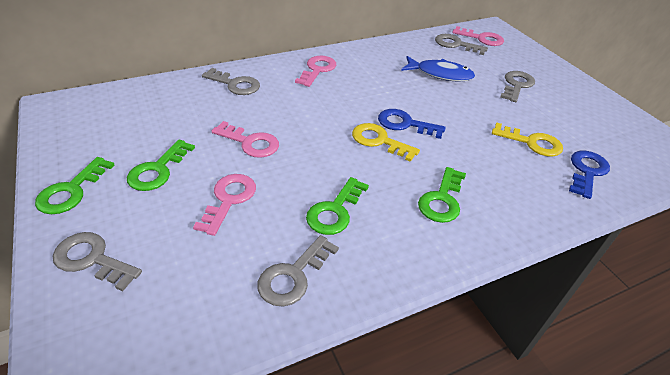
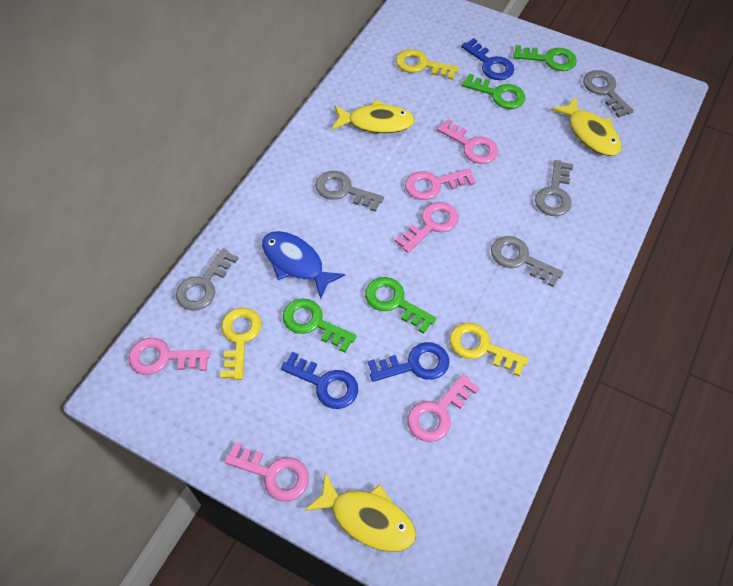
blue key: 2 -> 3
pink key: 4 -> 6
yellow fish: 0 -> 3
yellow key: 2 -> 3

